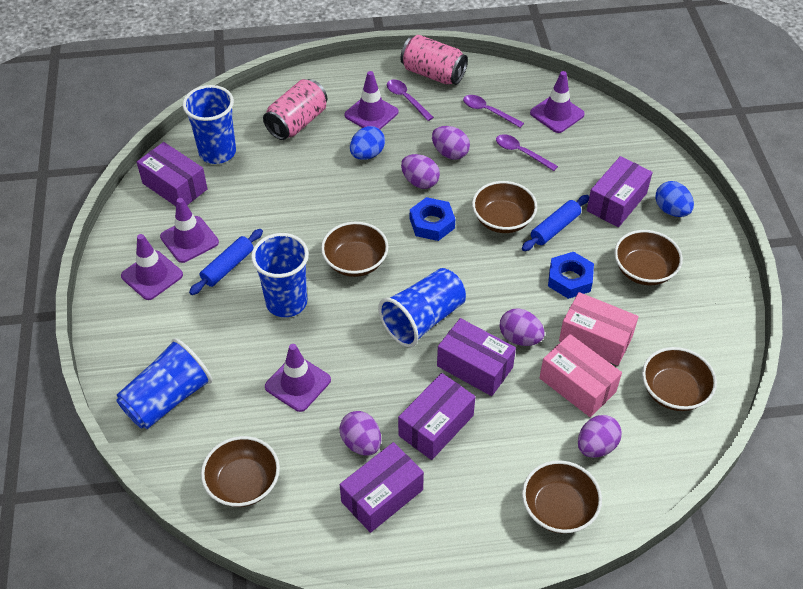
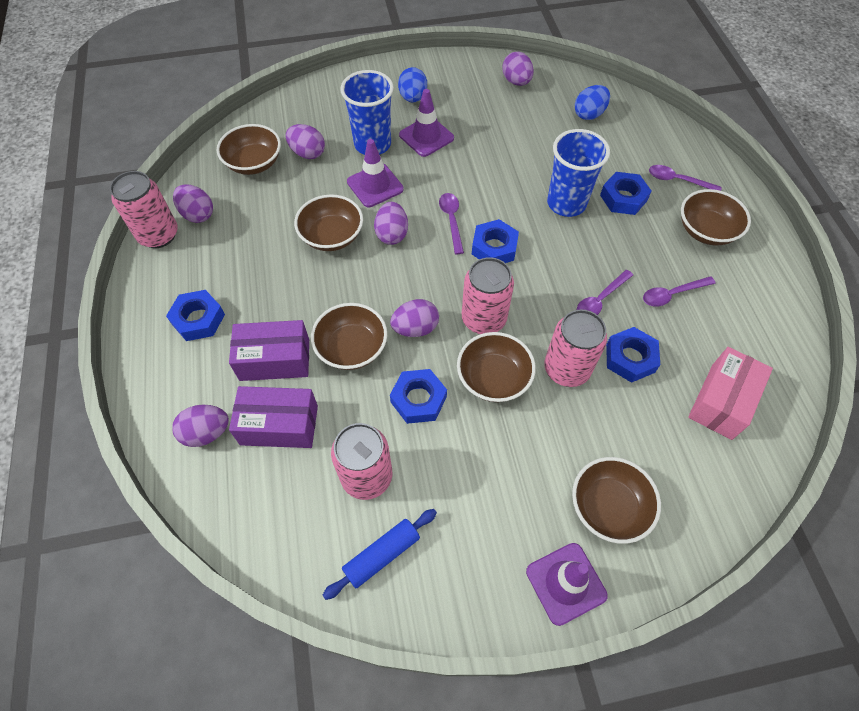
blue cup: 4 -> 2
blue nut: 2 -> 5
blue rolling pin: 2 -> 1
pink box: 2 -> 1
pink can: 2 -> 4
purple box: 5 -> 2
purple egg: 5 -> 6
purple spoon: 3 -> 4
purple traffic cone: 5 -> 3

